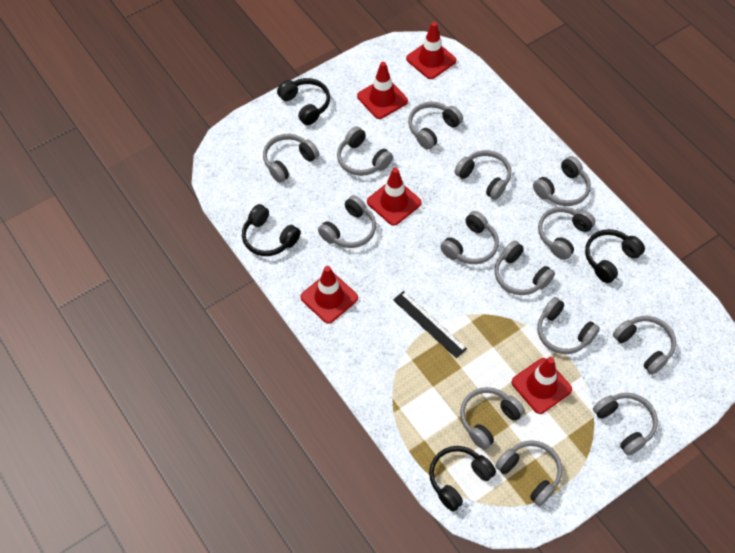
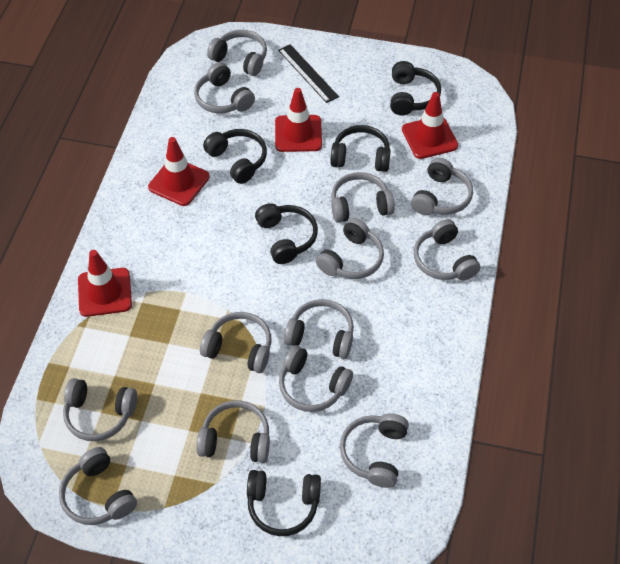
black headphones: 4 -> 5
grey headphones: 14 -> 13
red traffic cone: 5 -> 4

